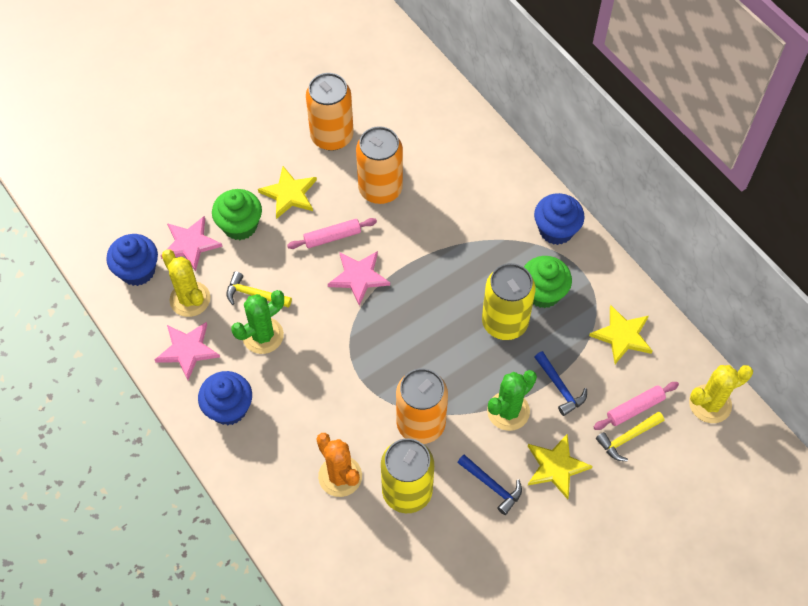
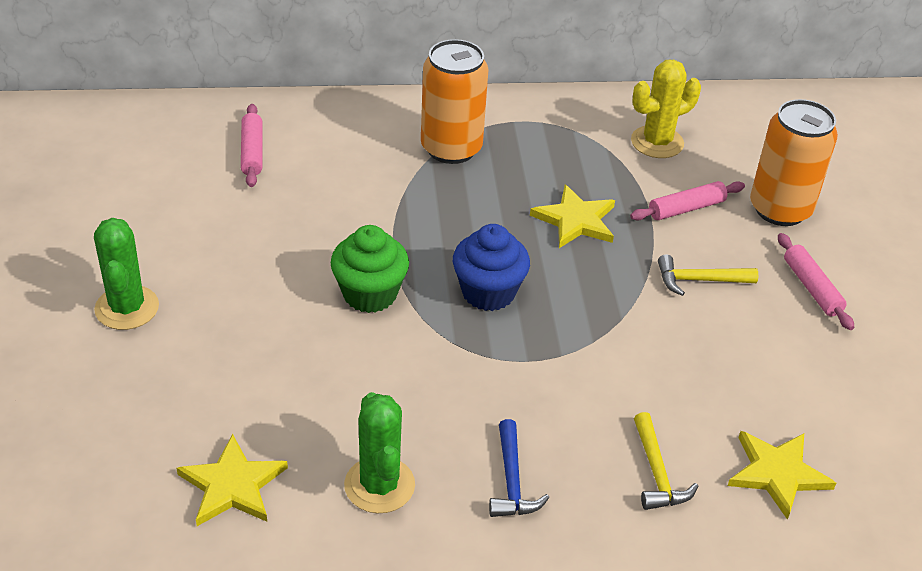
blue cupcake: 3 -> 1
blue hammer: 2 -> 1
green cupcake: 2 -> 1
orange cactus: 1 -> 0
orange can: 3 -> 2
pink rolling pin: 2 -> 3
pink star: 3 -> 0
yellow cactus: 2 -> 1
yellow can: 2 -> 0

